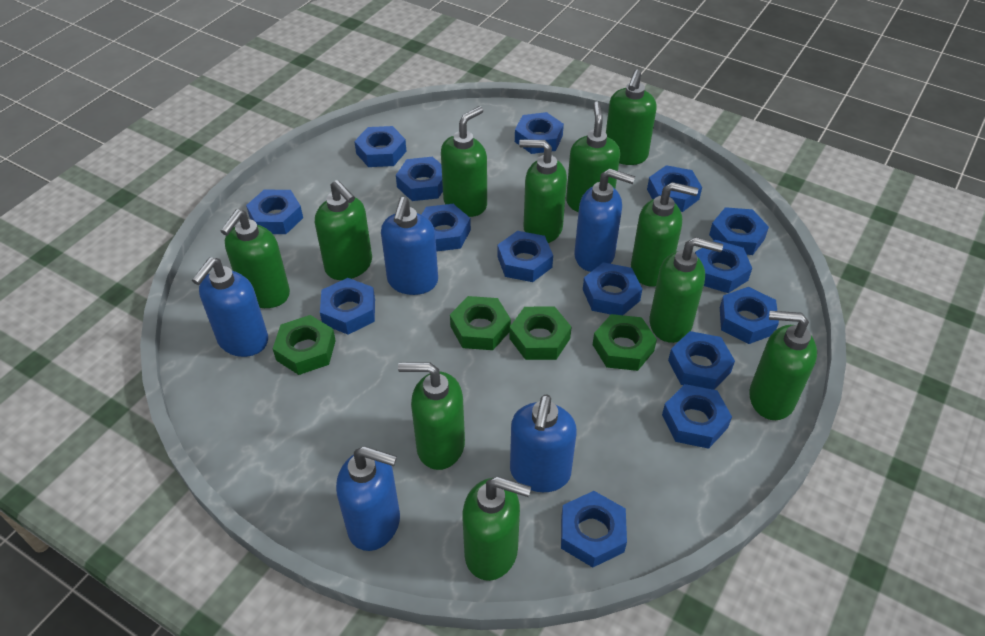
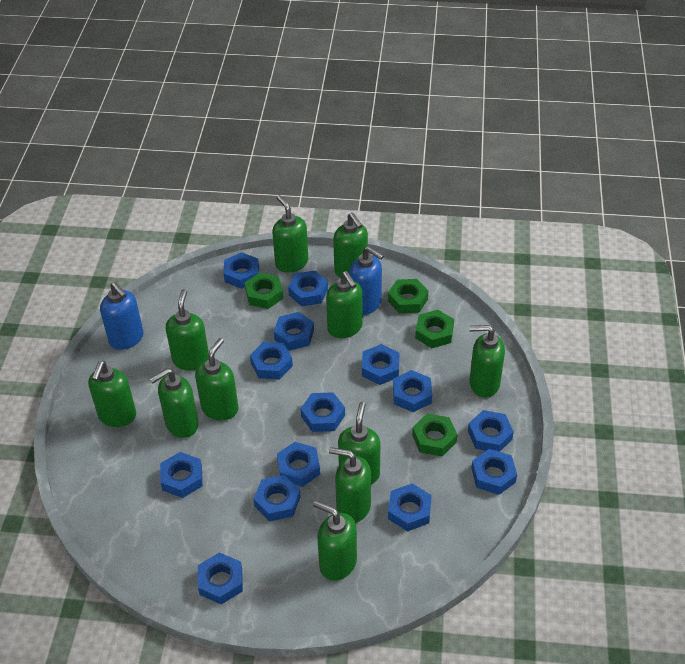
blue nut: 15 -> 14
blue soap dispenser: 5 -> 2

